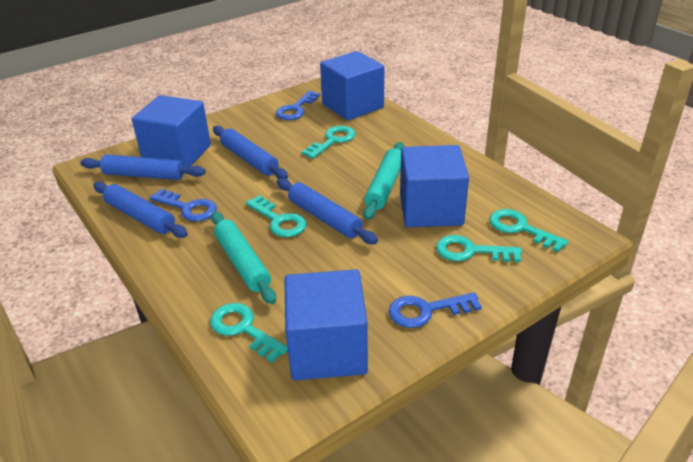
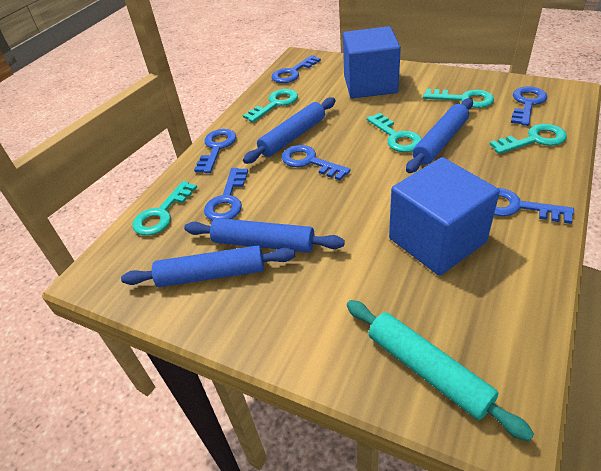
blue cube: 4 -> 2
blue key: 3 -> 6
turquoise rolling pin: 2 -> 1

